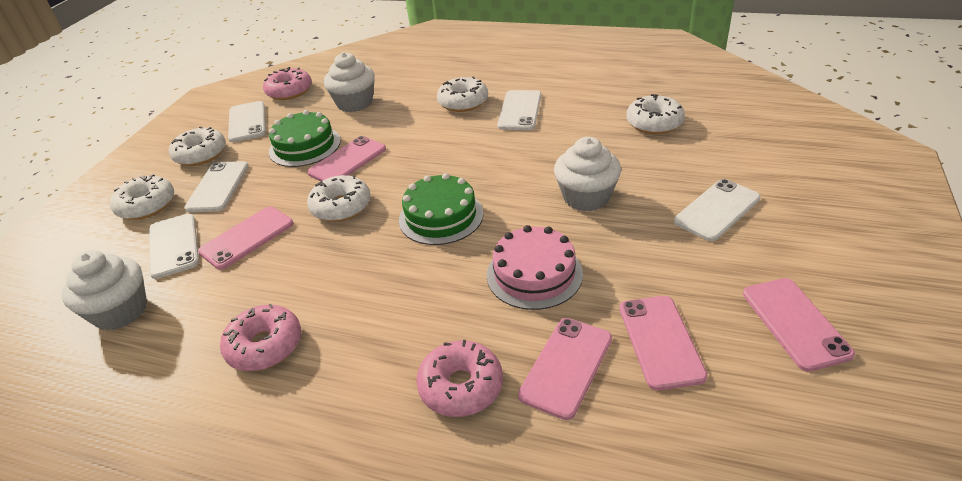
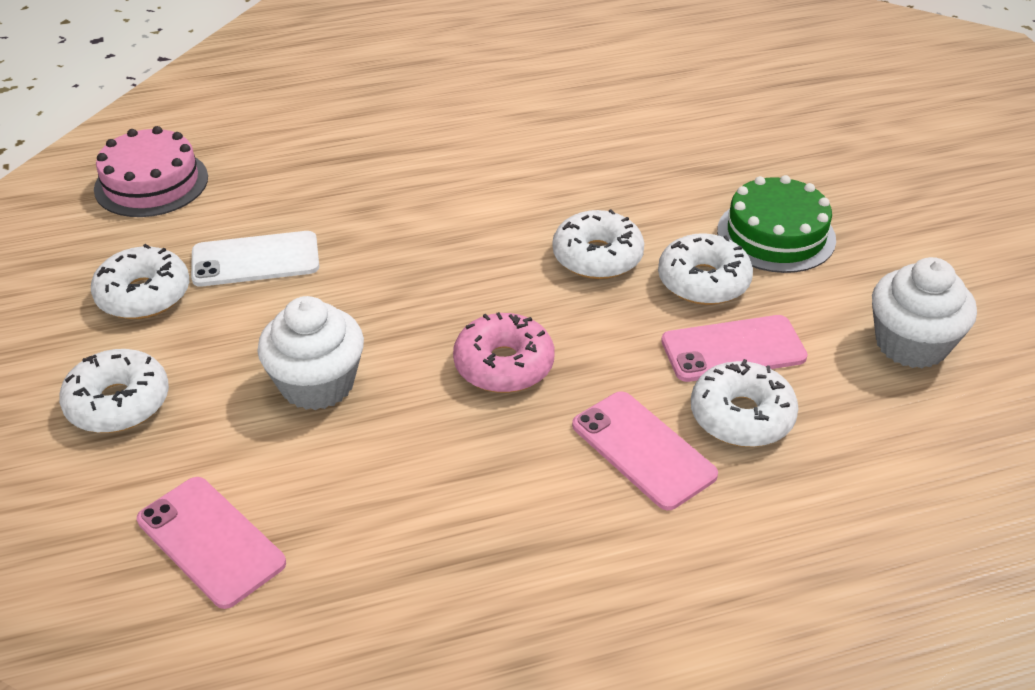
green cake: 2 -> 1
pink donut: 3 -> 1
pink phone: 5 -> 3
white cupcake: 3 -> 2
white phone: 5 -> 1

